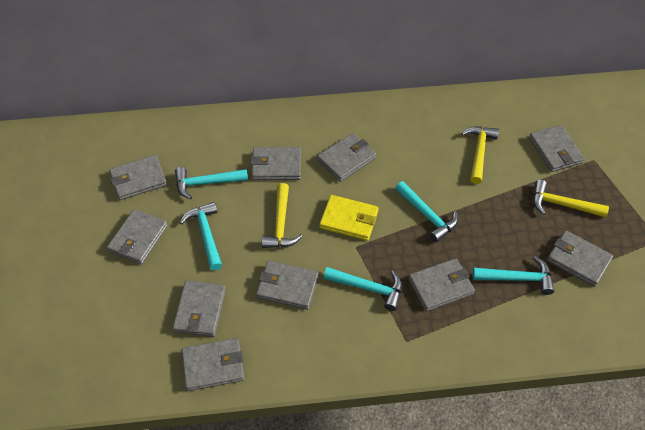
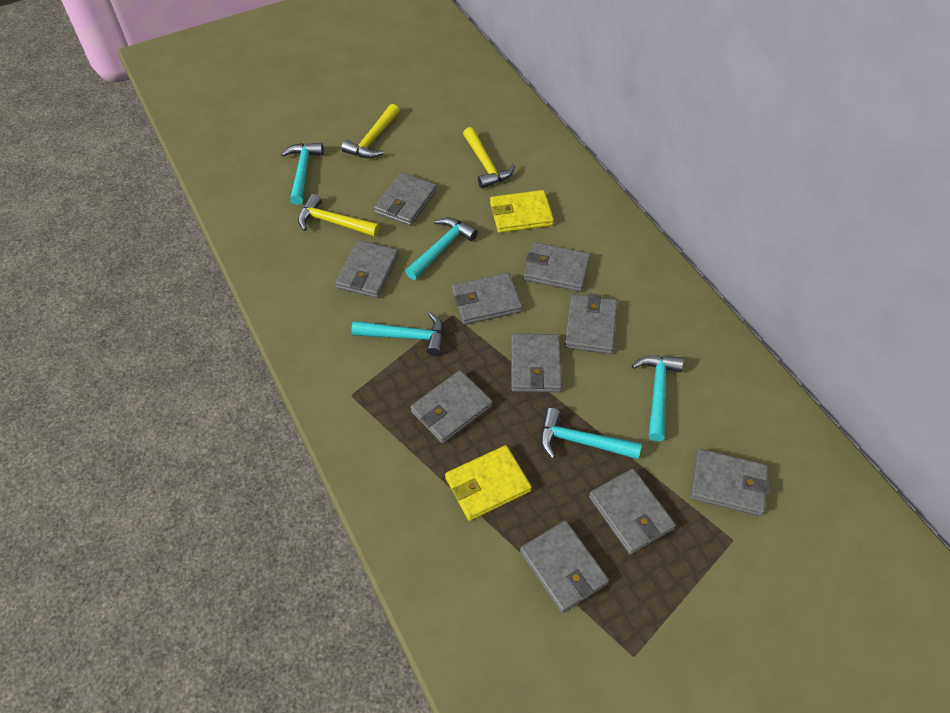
yellow wallet: 1 -> 2

